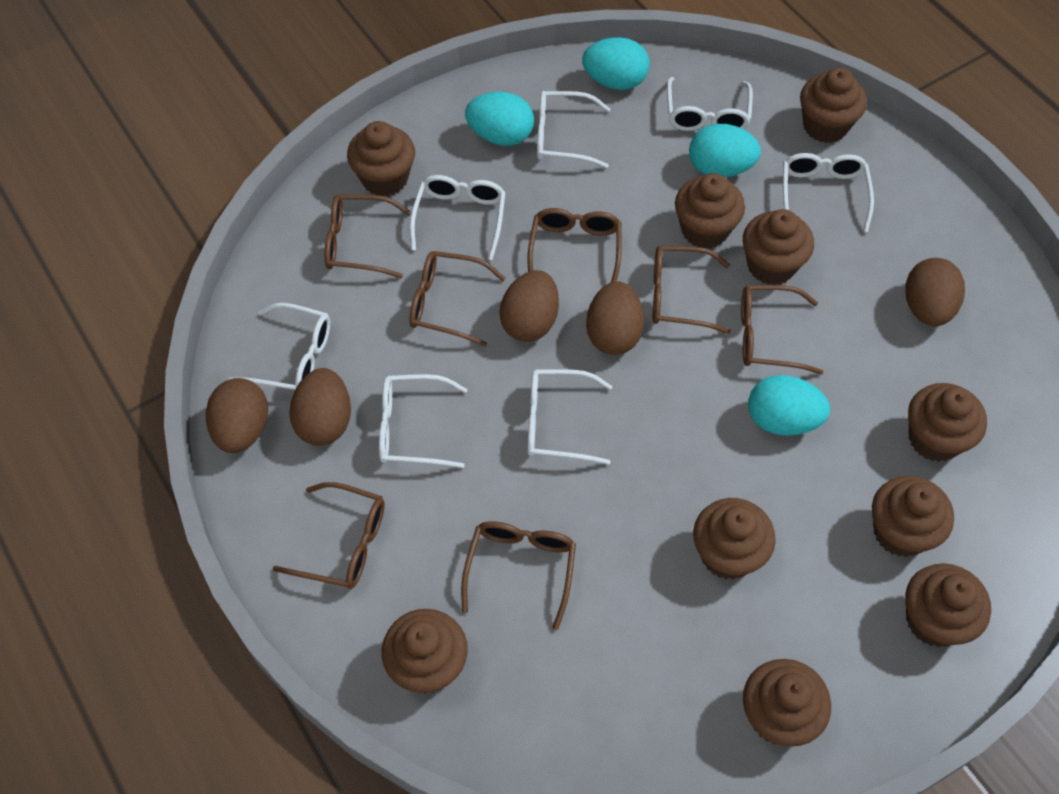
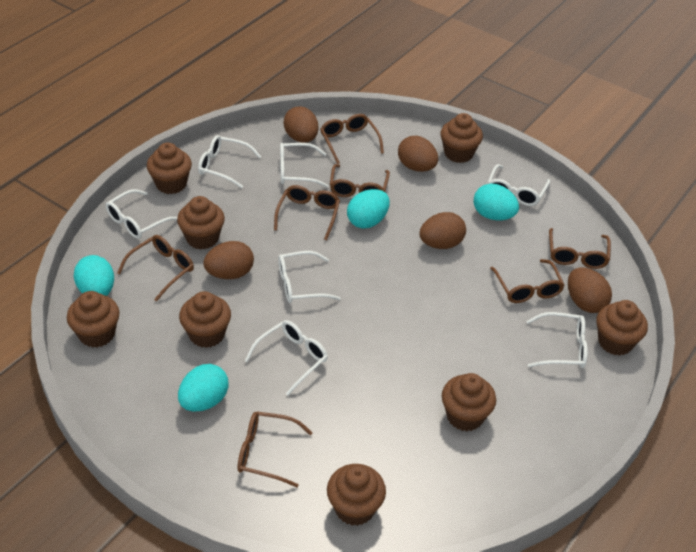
brown cupcake: 10 -> 8

